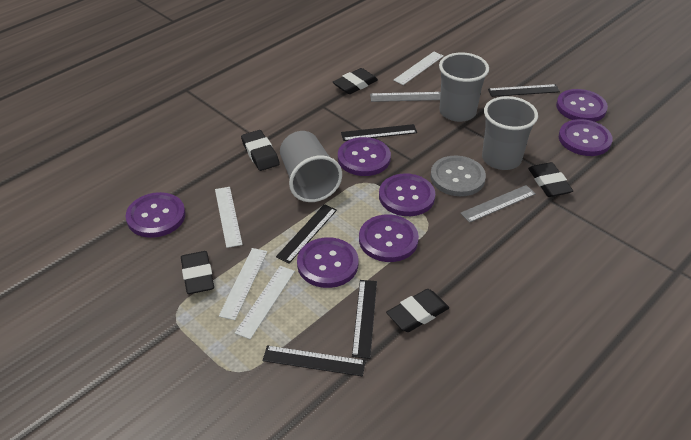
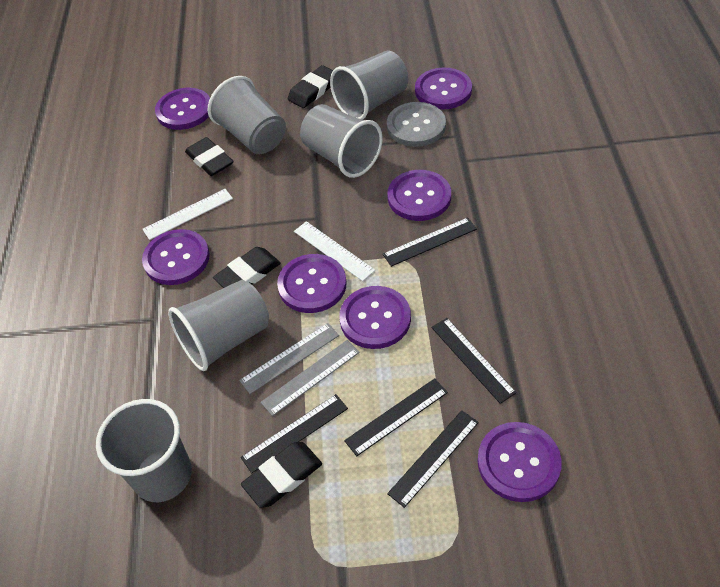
black eraser: 5 -> 4
grey cup: 3 -> 5
white ruler: 4 -> 2

